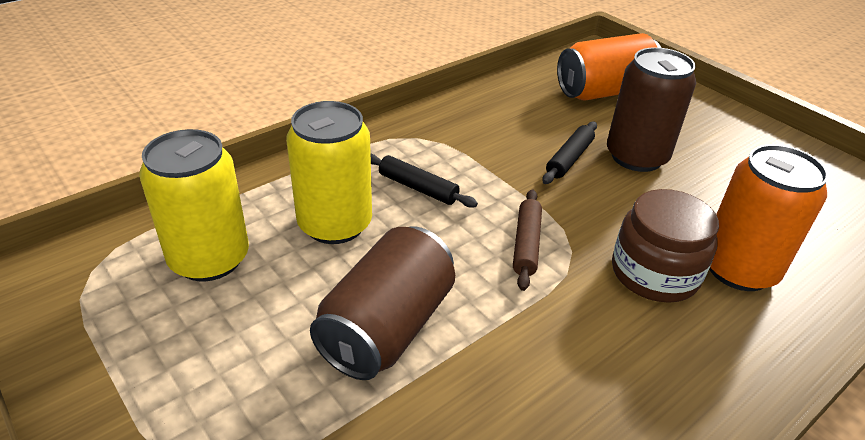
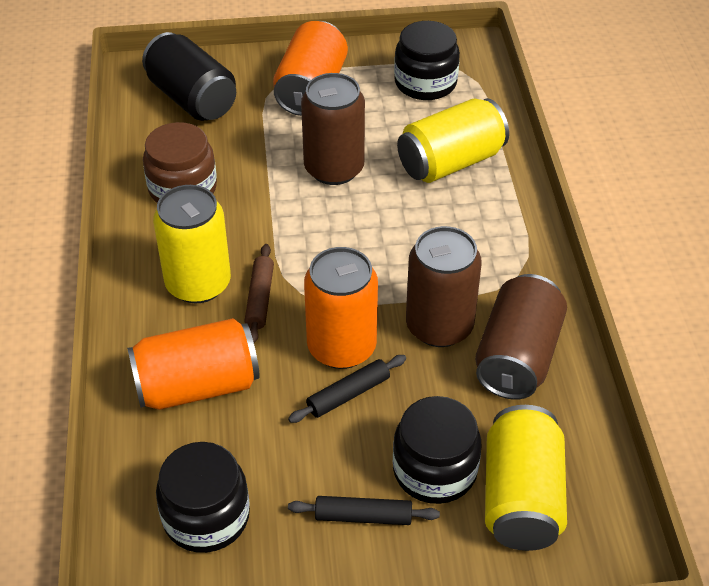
black can: 0 -> 1
black jar: 0 -> 3
brown can: 2 -> 3
orange can: 2 -> 3
yellow can: 2 -> 3

